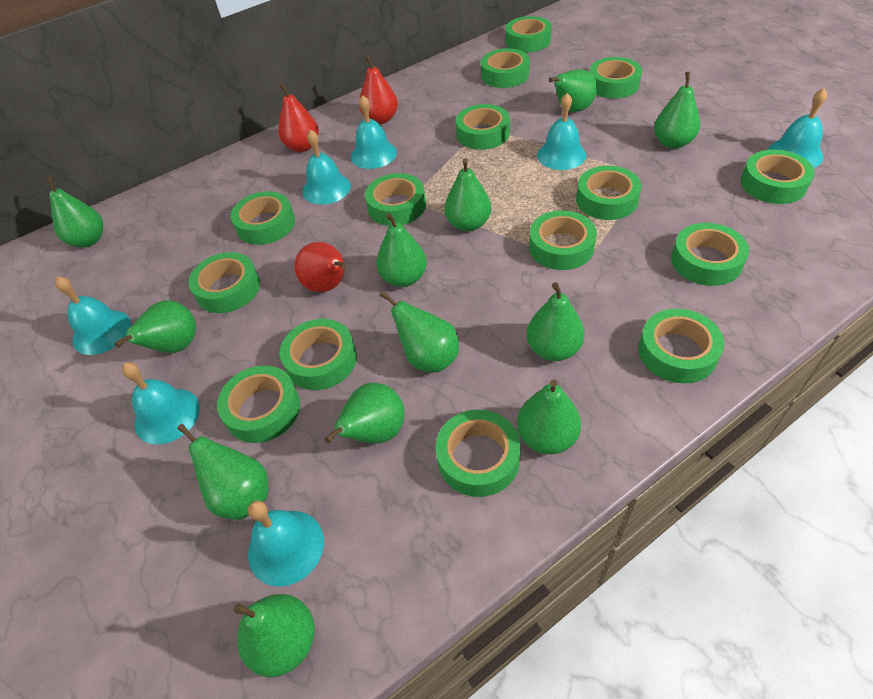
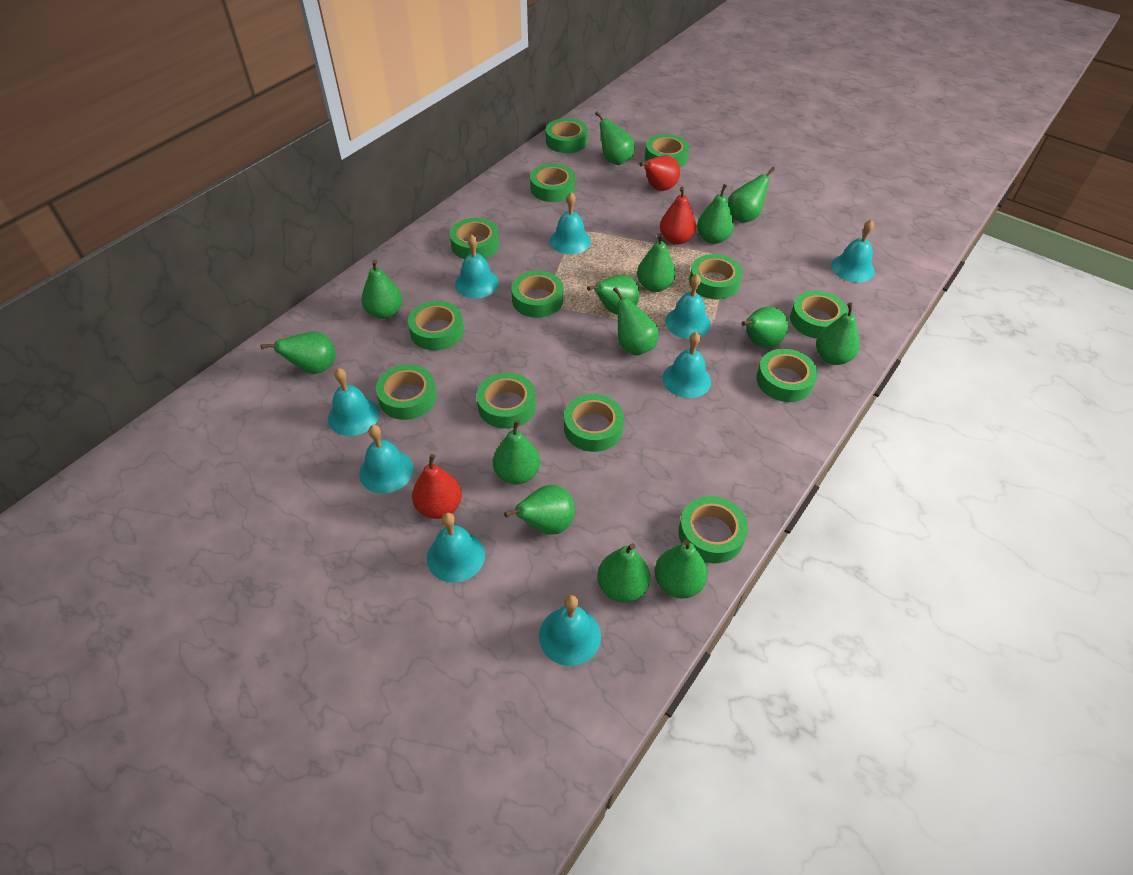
green pear: 12 -> 14
green tape: 15 -> 13
turquoise bell: 7 -> 9

